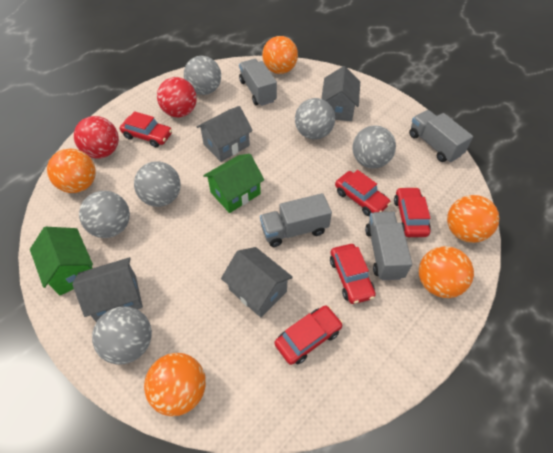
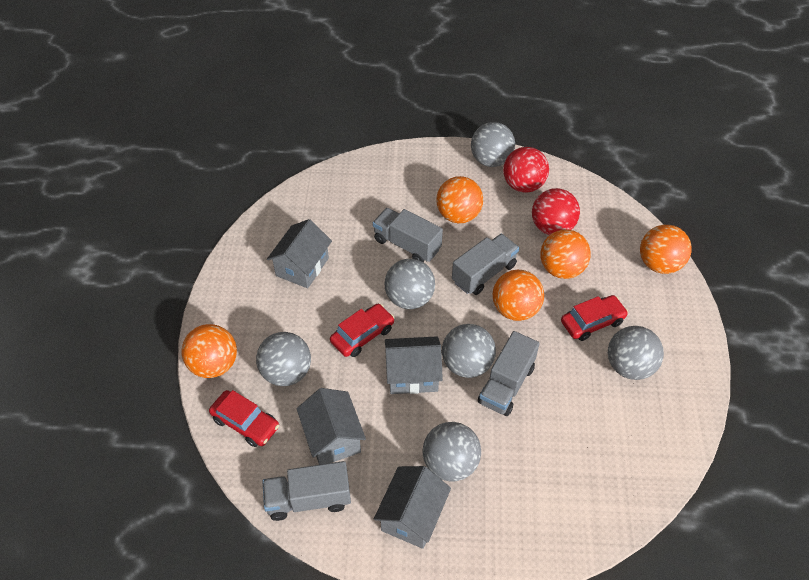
green house: 2 -> 0
red car: 5 -> 3

